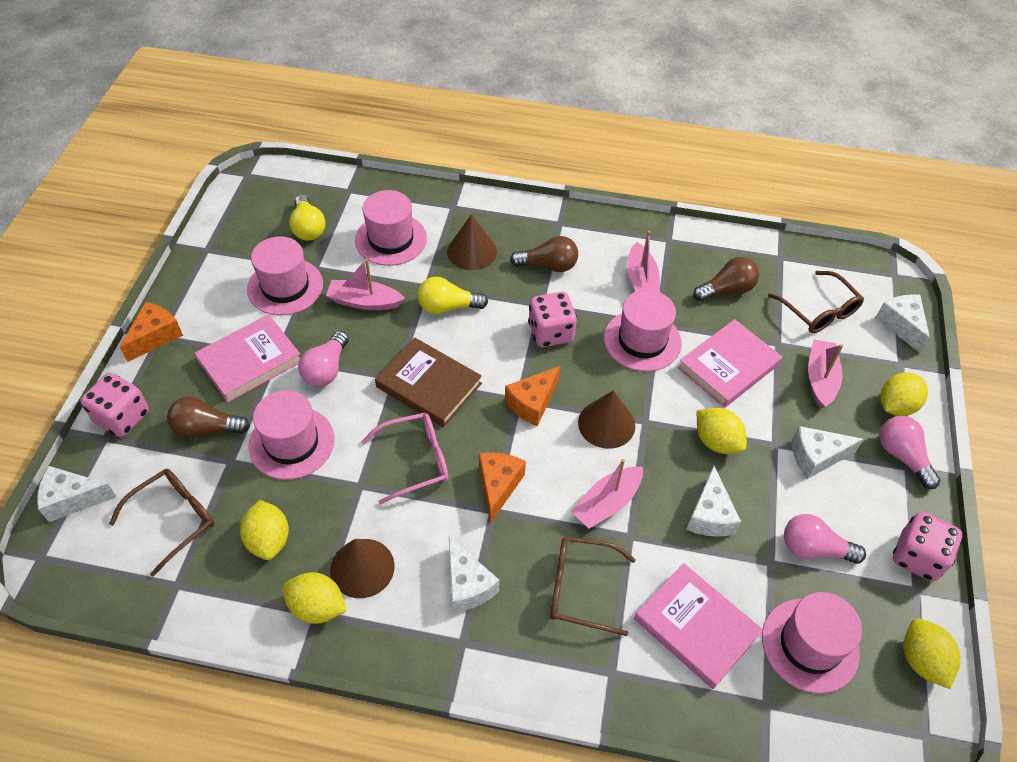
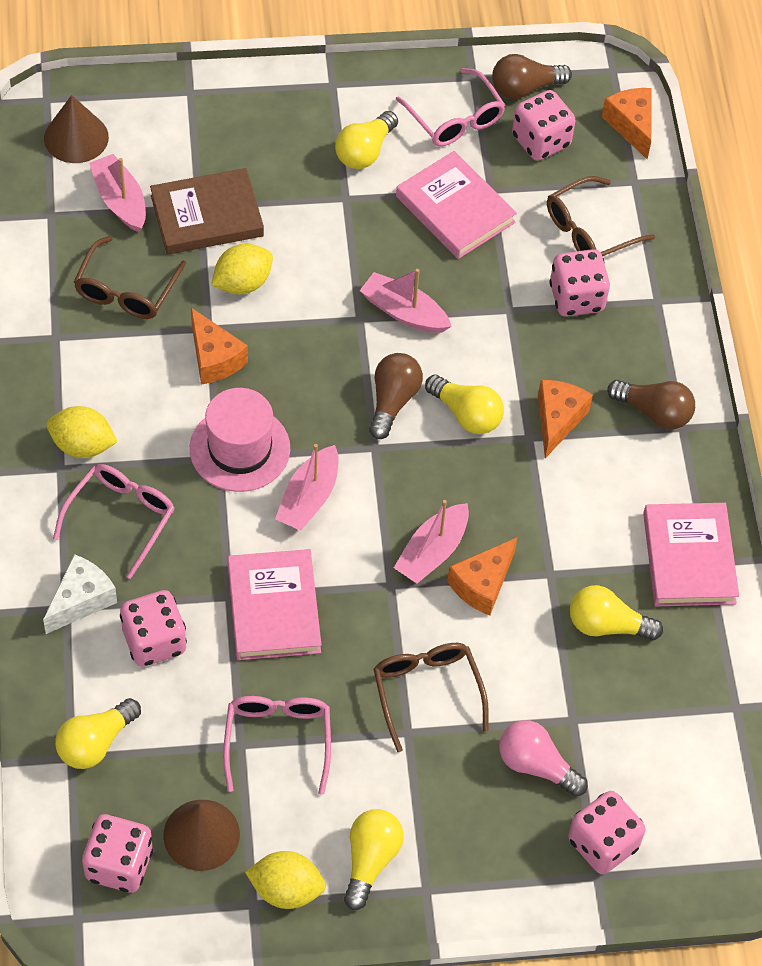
brown cone: 3 -> 2
orange cheese: 3 -> 4
pink dice: 3 -> 5
pink glasses: 1 -> 3
pink hat: 5 -> 1
pink light bulb: 3 -> 1
white cheese: 5 -> 1
yellow lemon: 5 -> 3
yellow light bulb: 2 -> 5

